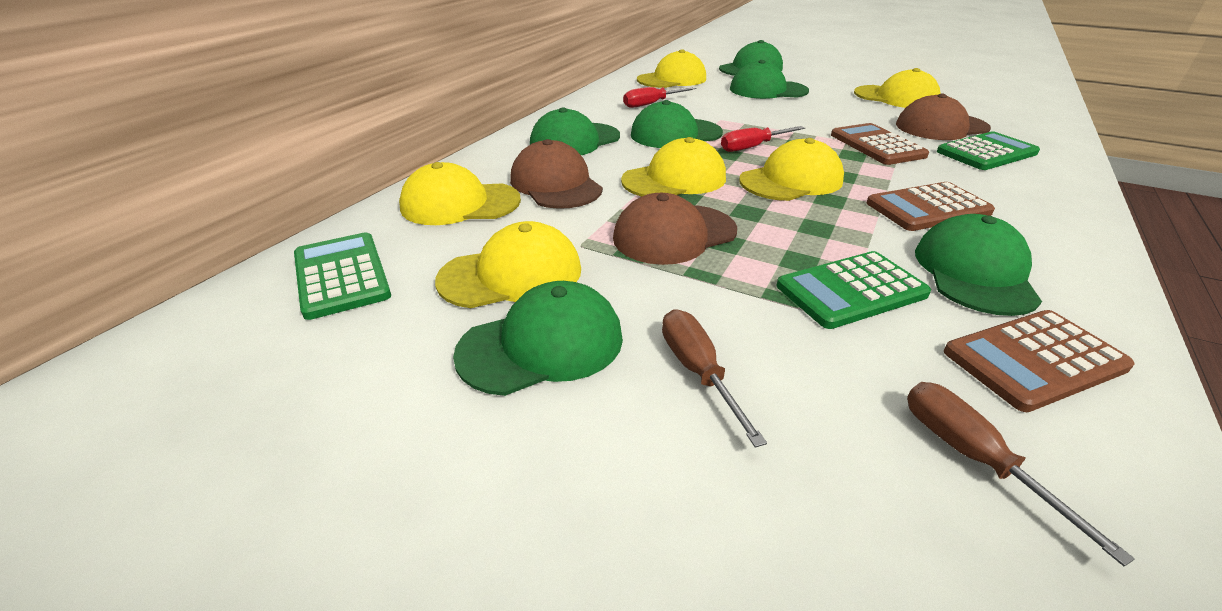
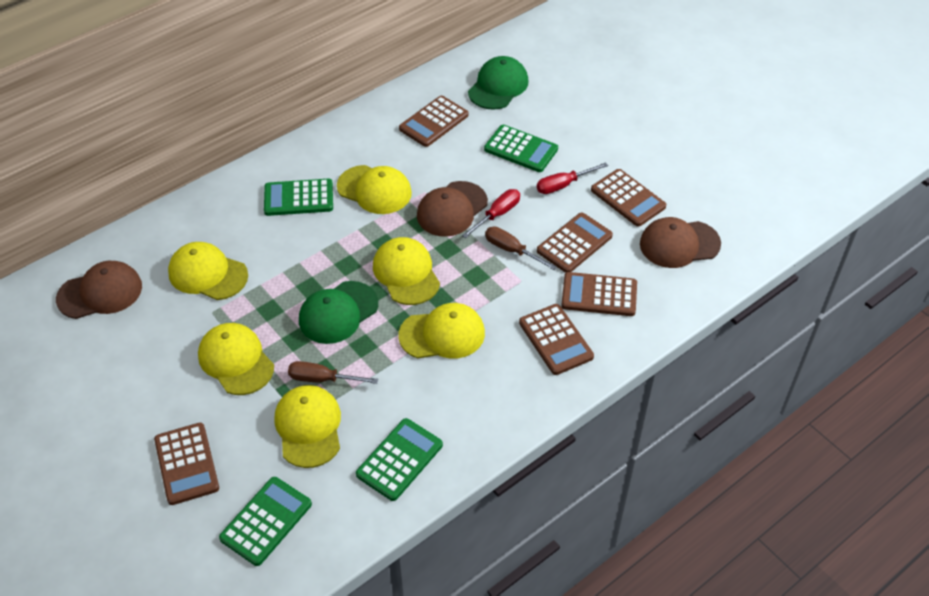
brown calculator: 3 -> 6
green calculator: 3 -> 4
green cap: 6 -> 2

